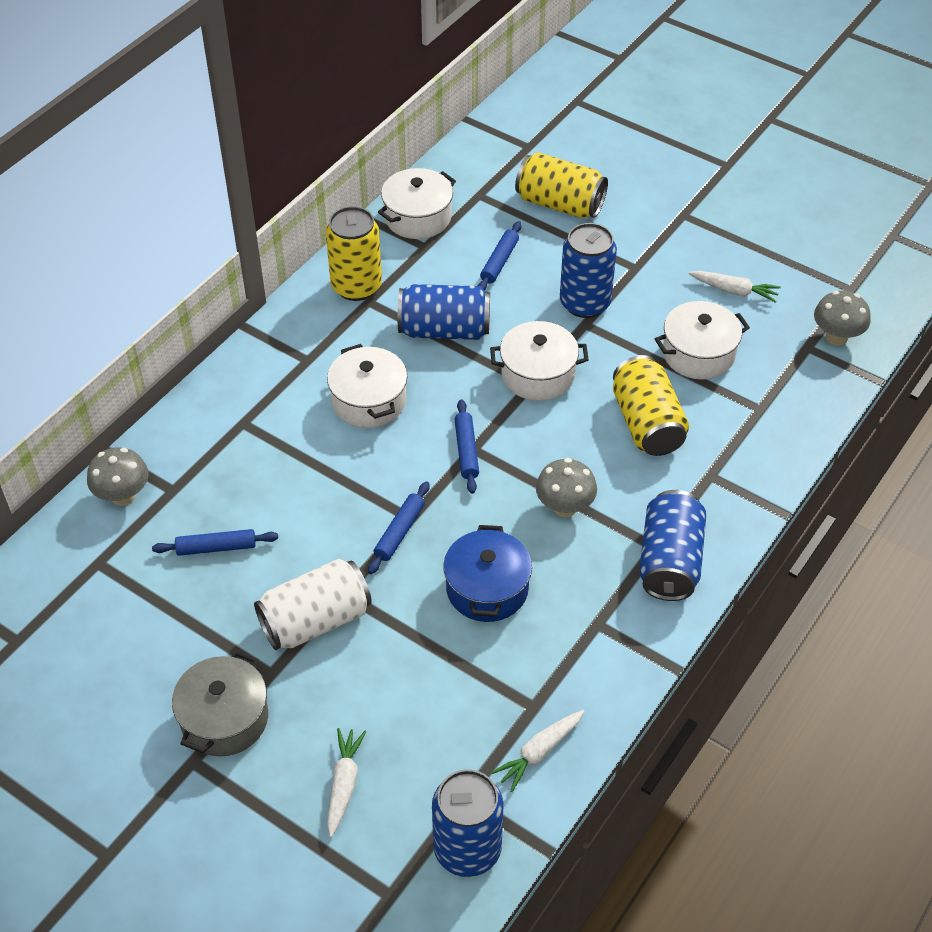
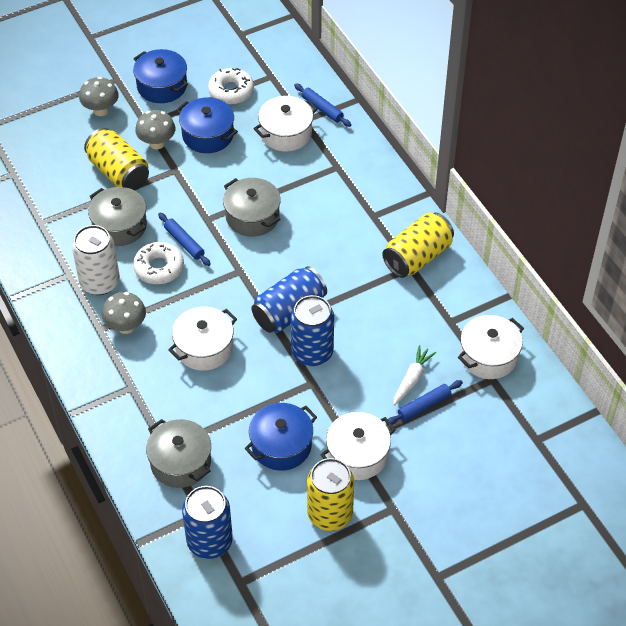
blue can: 4 -> 3
blue pot: 1 -> 3
blue rolling pin: 4 -> 3
grey pot: 1 -> 3
white carrot: 3 -> 1
white donut: 0 -> 2

